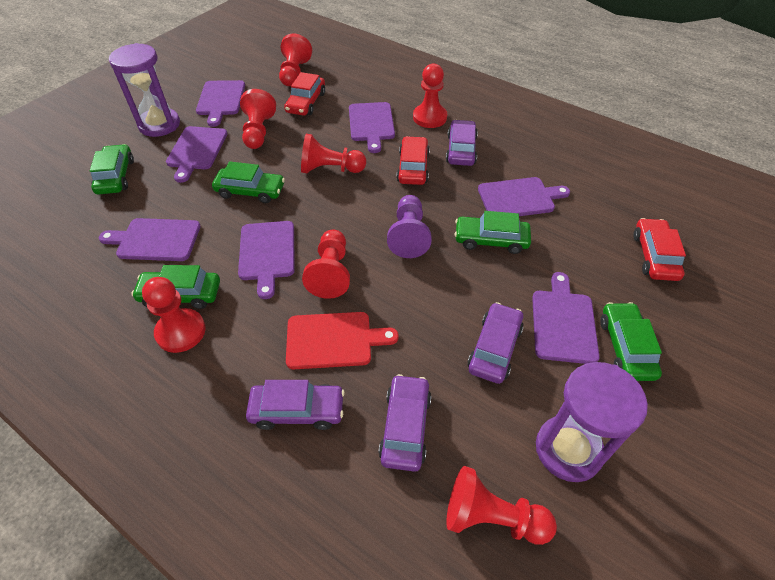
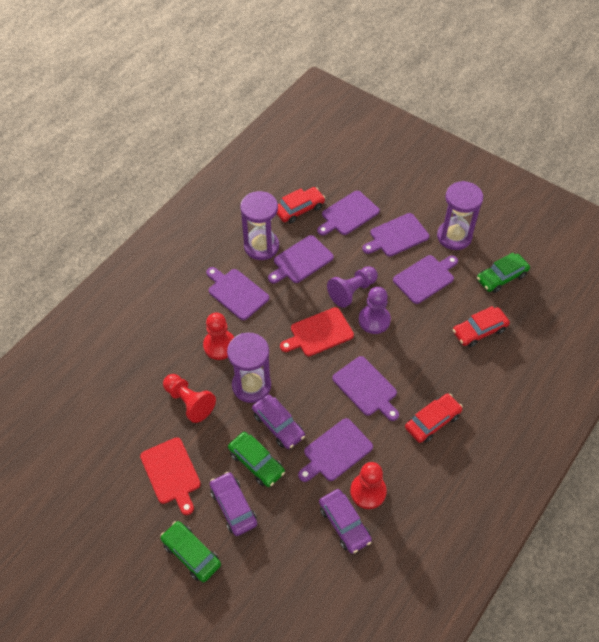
green car: 5 -> 3
purple car: 4 -> 3
purple hourglass: 2 -> 3
purple pawn: 1 -> 2
red cutting board: 1 -> 2
red pawn: 7 -> 3

